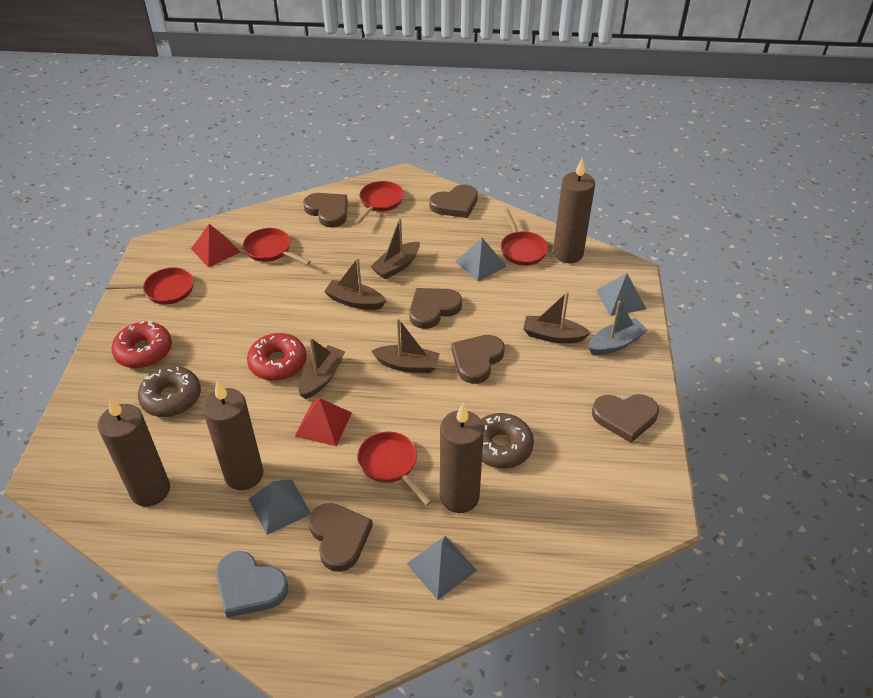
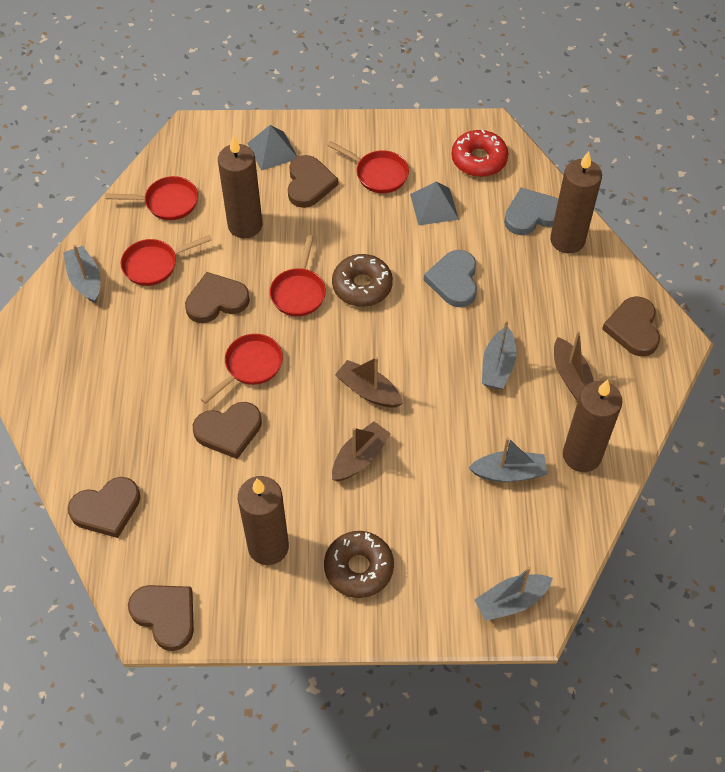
brown boat: 5 -> 3
grey boat: 1 -> 4
grey heart: 1 -> 2
grey pyramid: 4 -> 2
red donut: 2 -> 1
red pyramid: 2 -> 0

